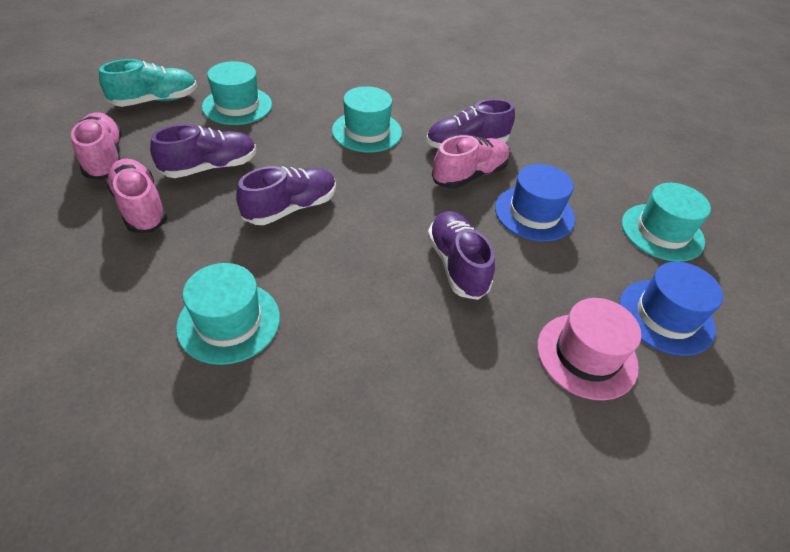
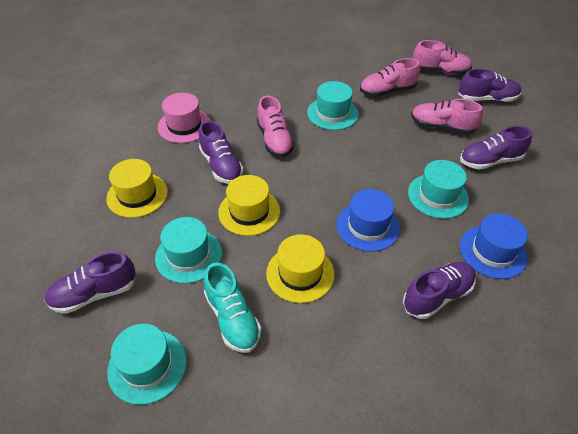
pink shoe: 3 -> 4
purple shoe: 4 -> 5
yellow hat: 0 -> 3

